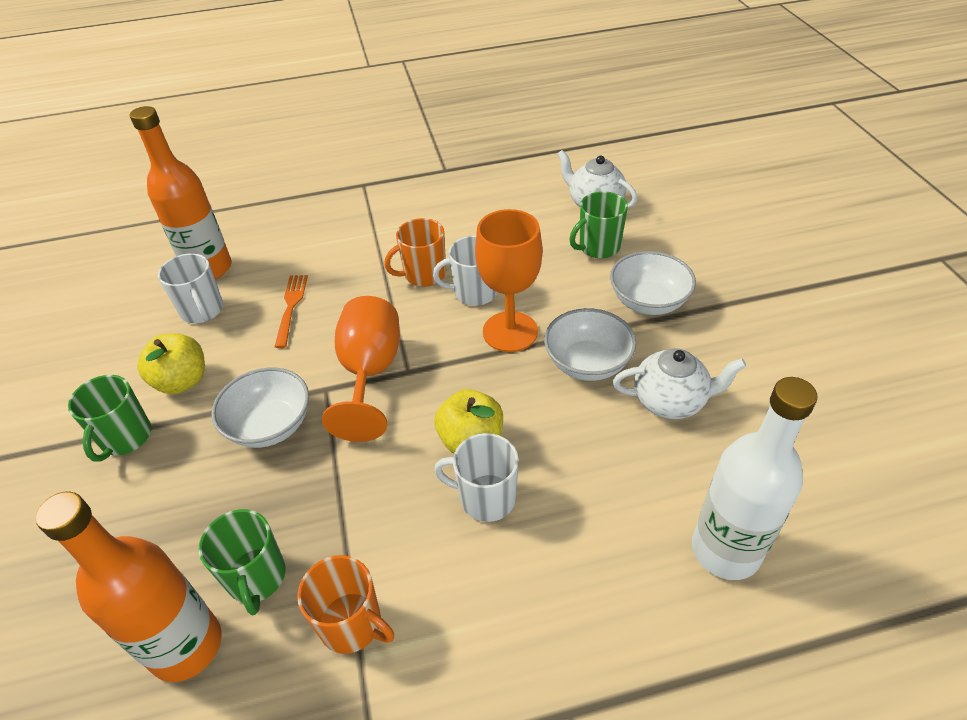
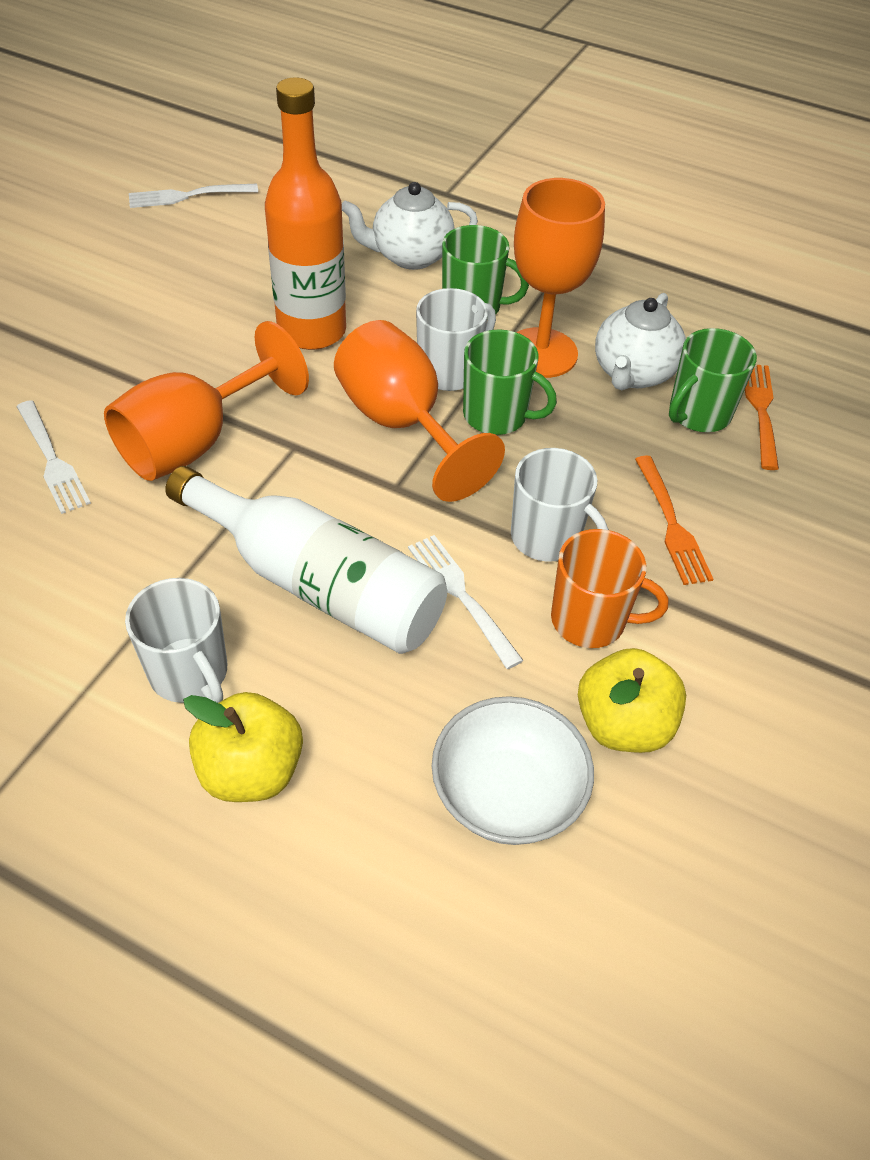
orange bottle: 2 -> 1
orange fork: 1 -> 2
orange goblet: 2 -> 3
orange mug: 2 -> 1
white bowl: 3 -> 1
white fork: 0 -> 3

